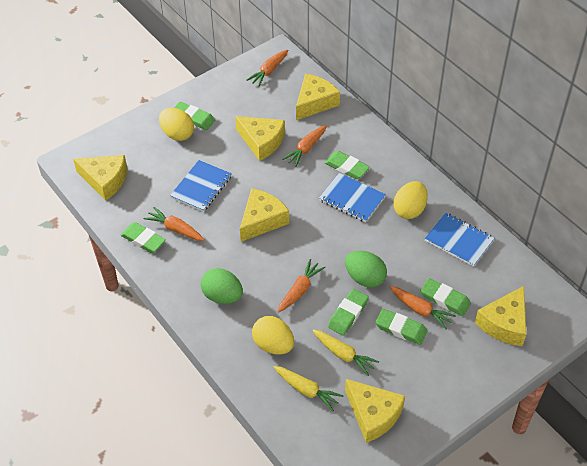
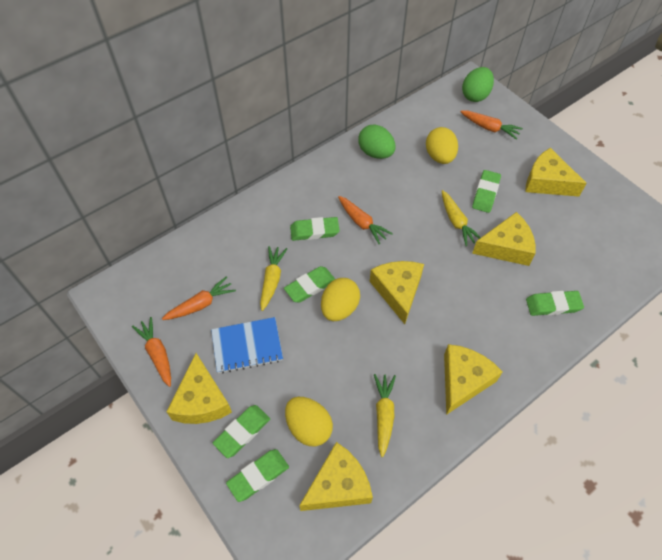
blue notebook: 3 -> 1
orange carrot: 5 -> 4
yellow carrot: 2 -> 3

